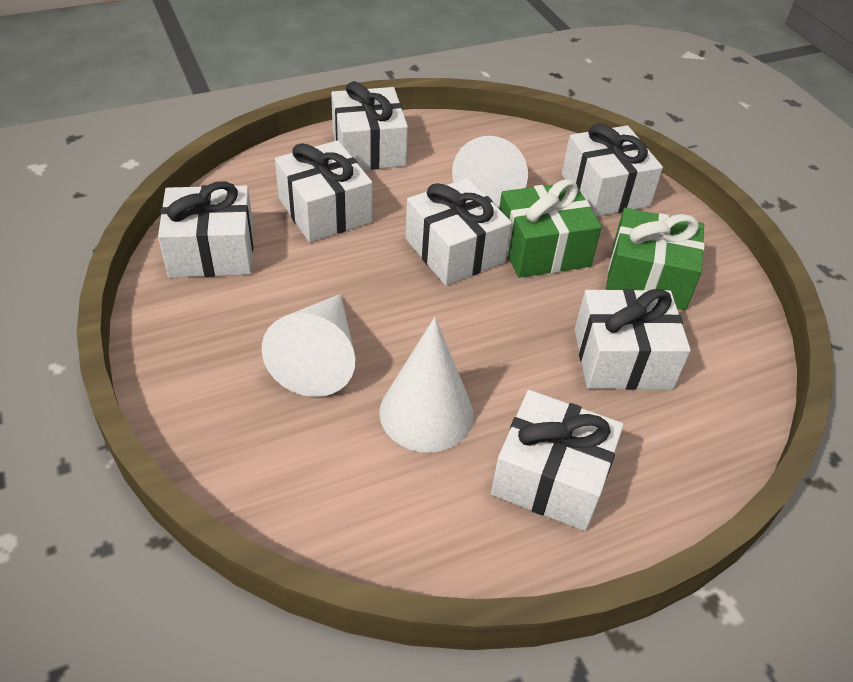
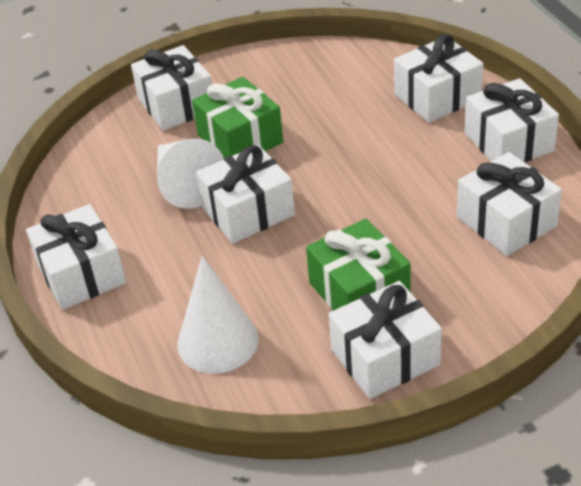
white cone: 3 -> 2

